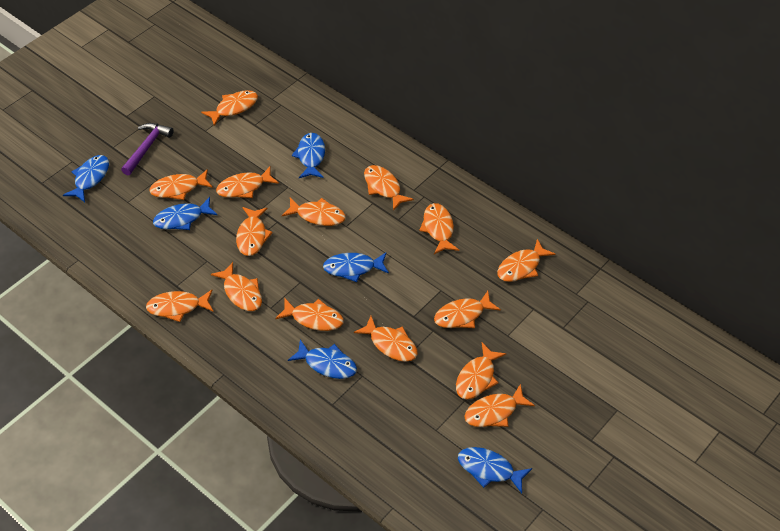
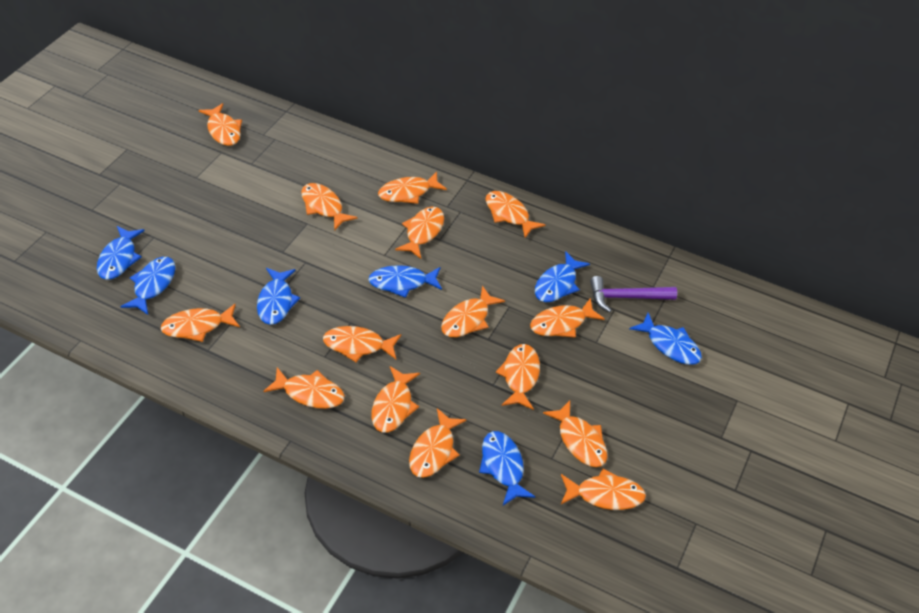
blue fish: 6 -> 7

